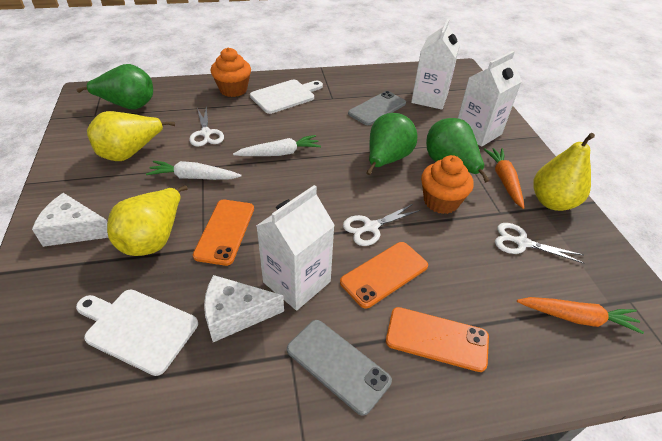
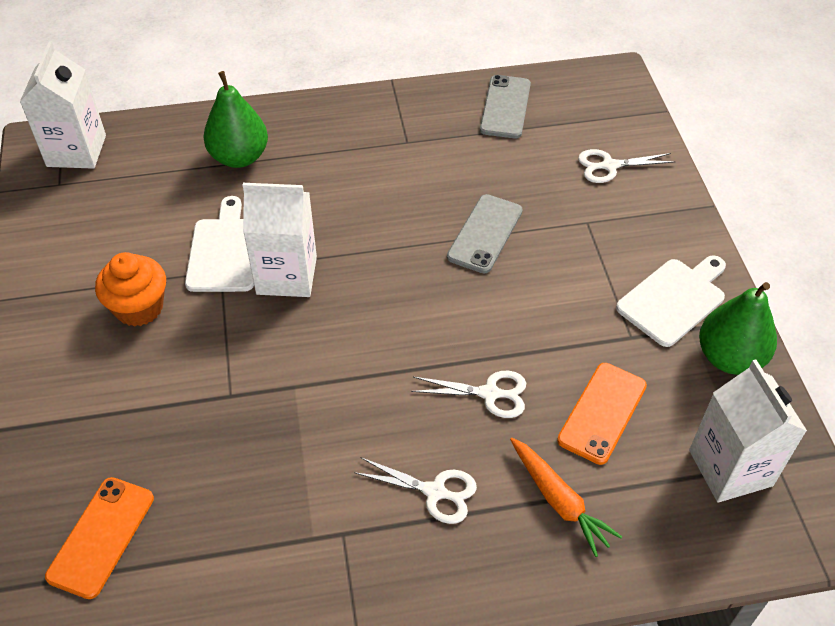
green pear: 3 -> 2
orange carrot: 2 -> 1
orange cupcake: 2 -> 1
orange phone: 3 -> 2
white carrot: 2 -> 0
white cheese: 2 -> 0
yellow pear: 3 -> 0

